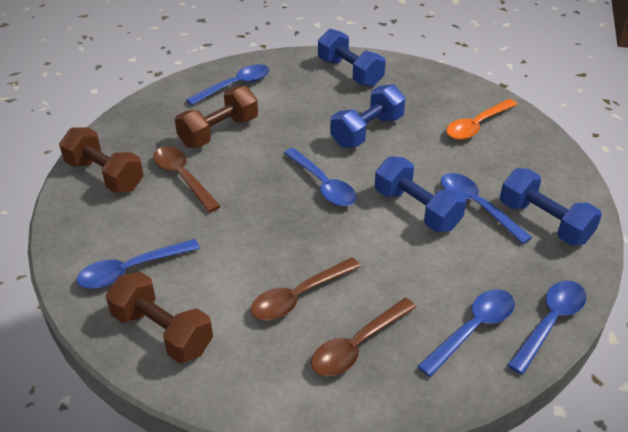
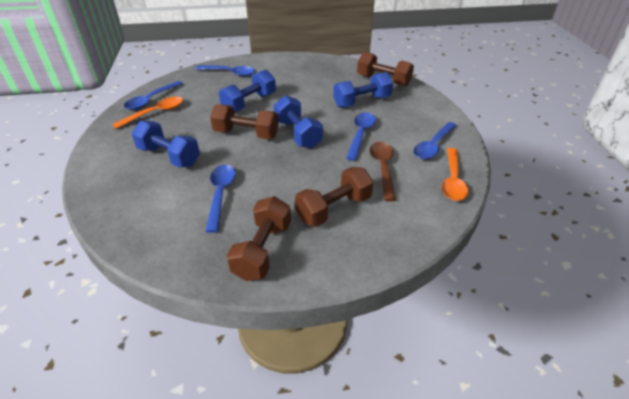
blue spoon: 6 -> 5
brown dumbbell: 3 -> 4
brown spoon: 3 -> 1
orange spoon: 1 -> 2

